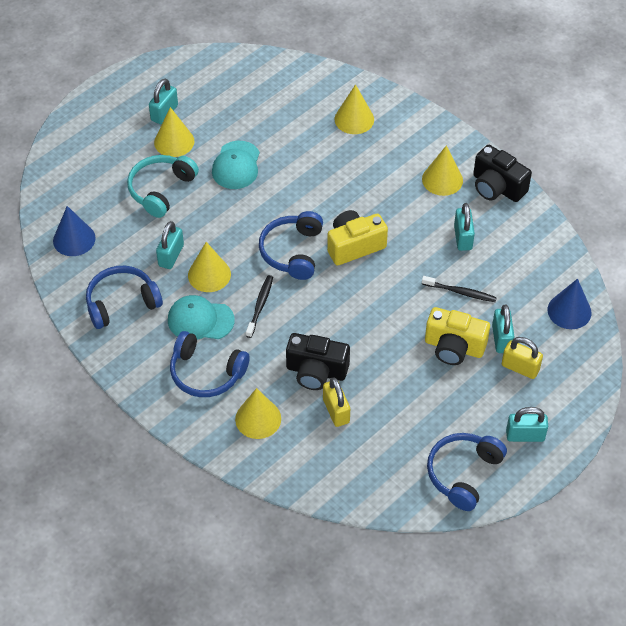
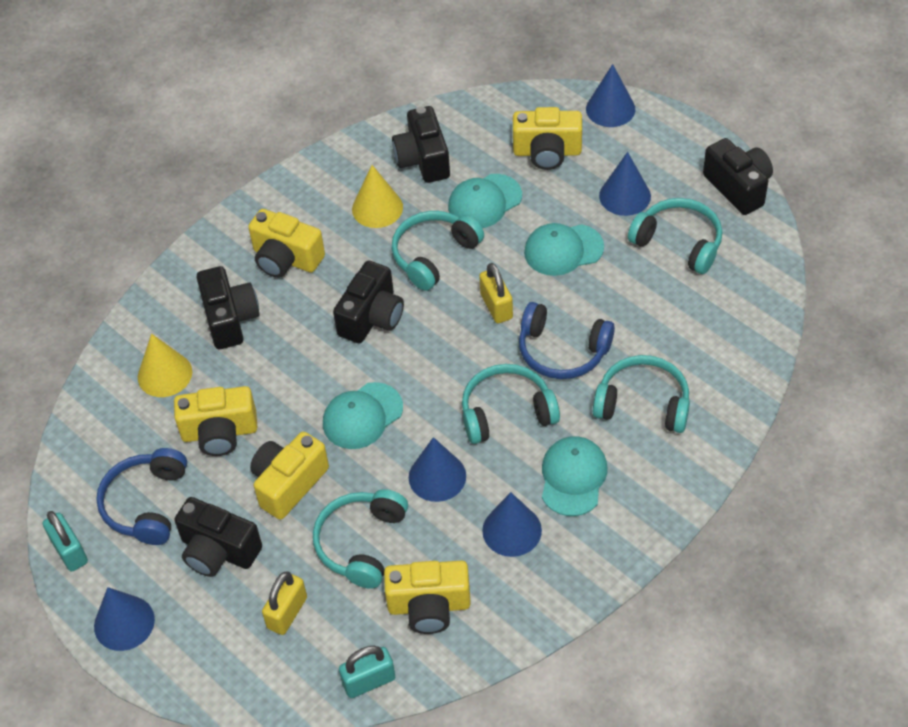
black camera: 2 -> 5
black toothbrush: 2 -> 0
blue cone: 2 -> 5
blue headphones: 4 -> 2
turquoise cap: 2 -> 4
turquoise headphones: 1 -> 5
turquoise padlock: 5 -> 2
yellow camera: 2 -> 5
yellow cone: 5 -> 2

